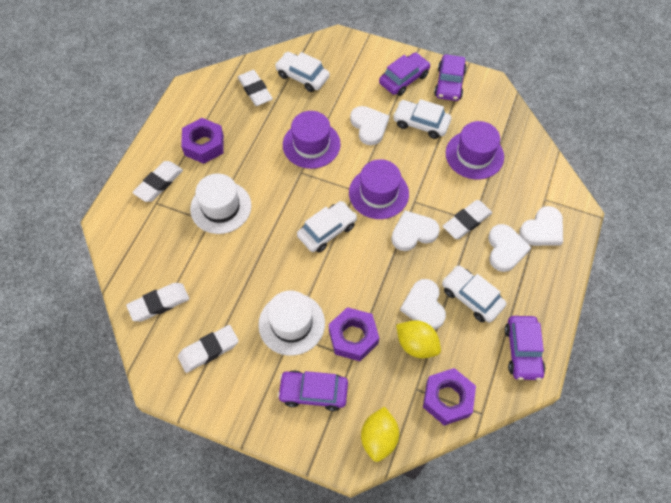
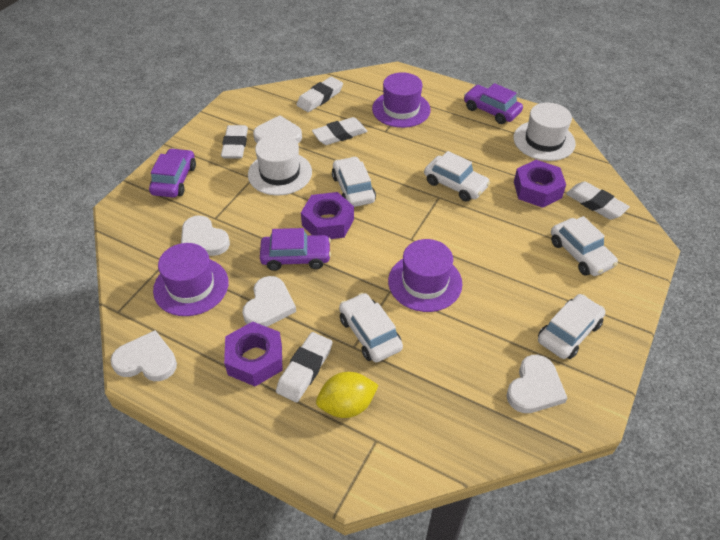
purple car: 4 -> 3
white car: 4 -> 5
yellow lemon: 2 -> 1

